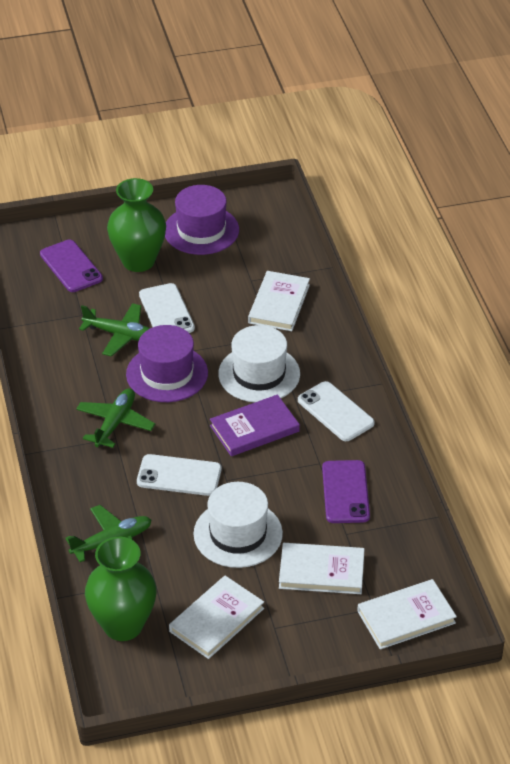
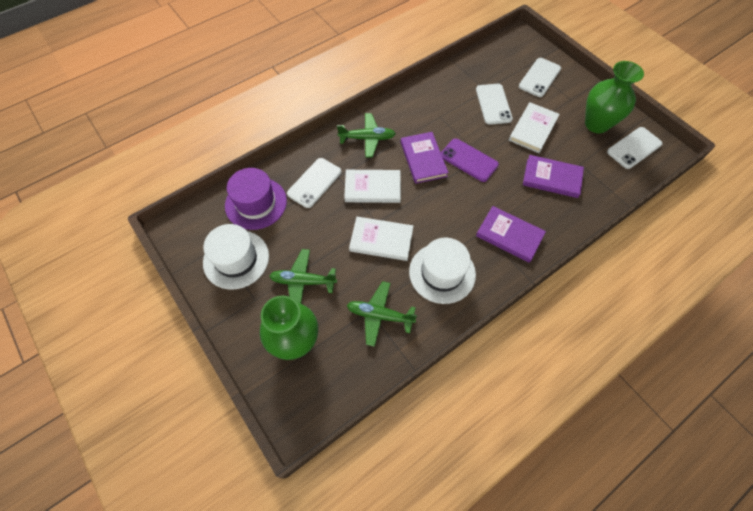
purple book: 1 -> 3
purple hat: 2 -> 1
purple phone: 2 -> 1
white book: 4 -> 3
white phone: 3 -> 4

